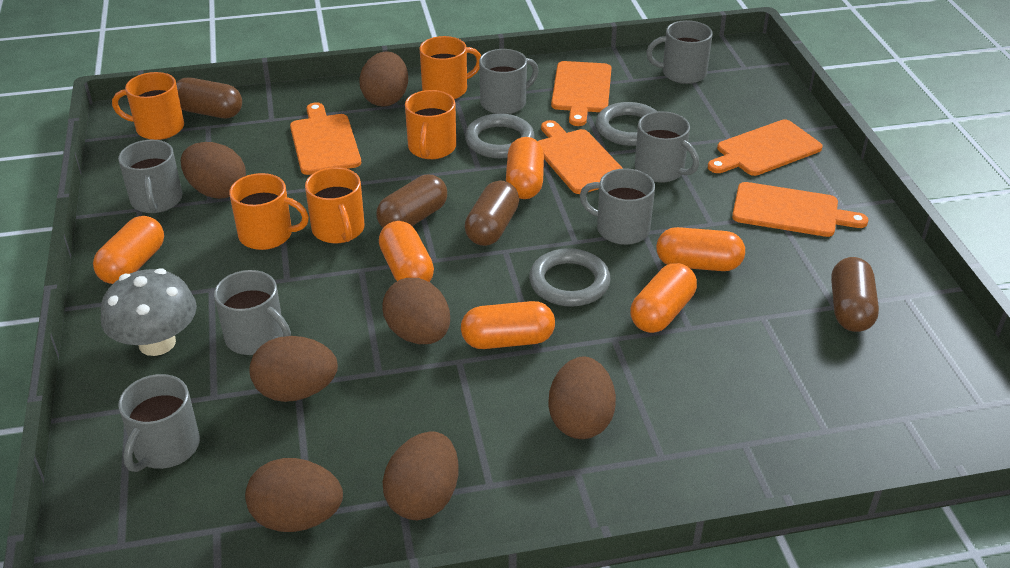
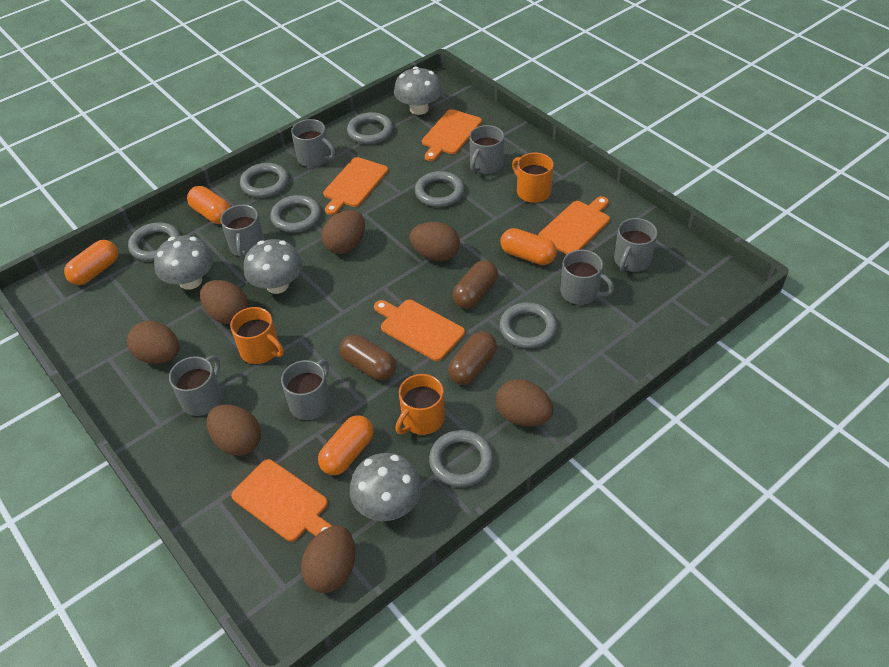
brown capsule: 4 -> 3
grey mushroom: 1 -> 4
grey ring: 3 -> 7
orange capsule: 6 -> 4
orange mug: 5 -> 3

